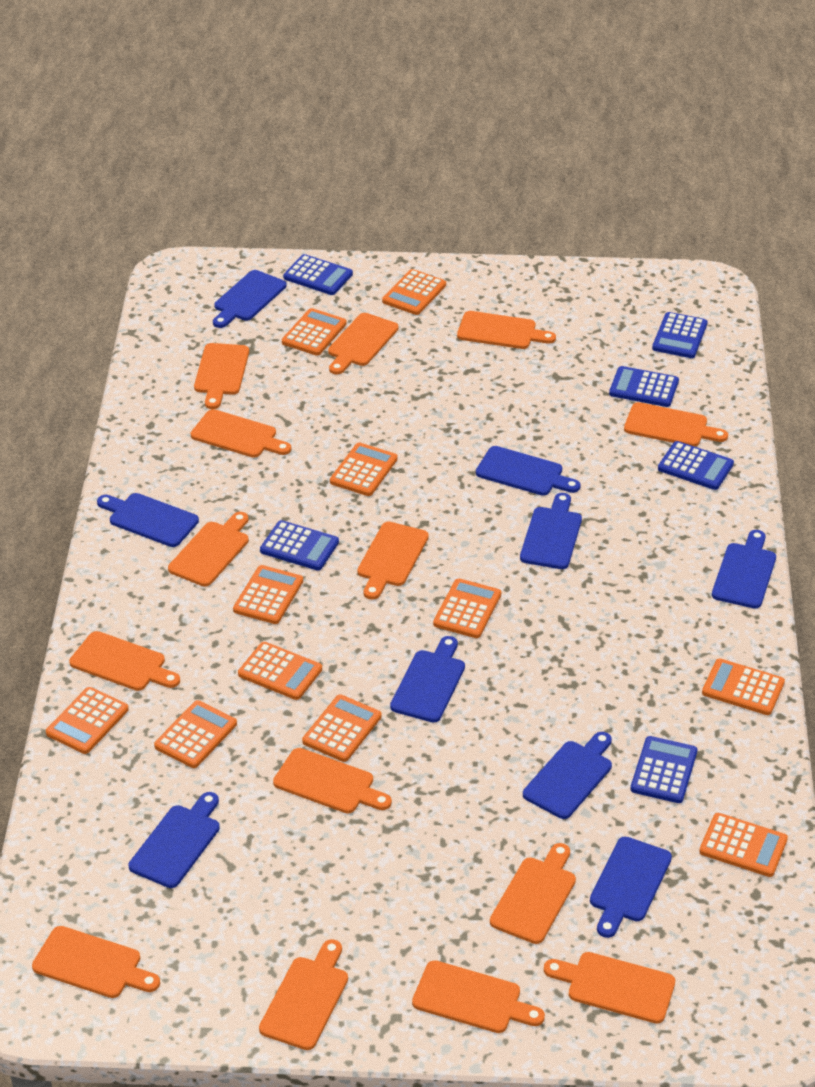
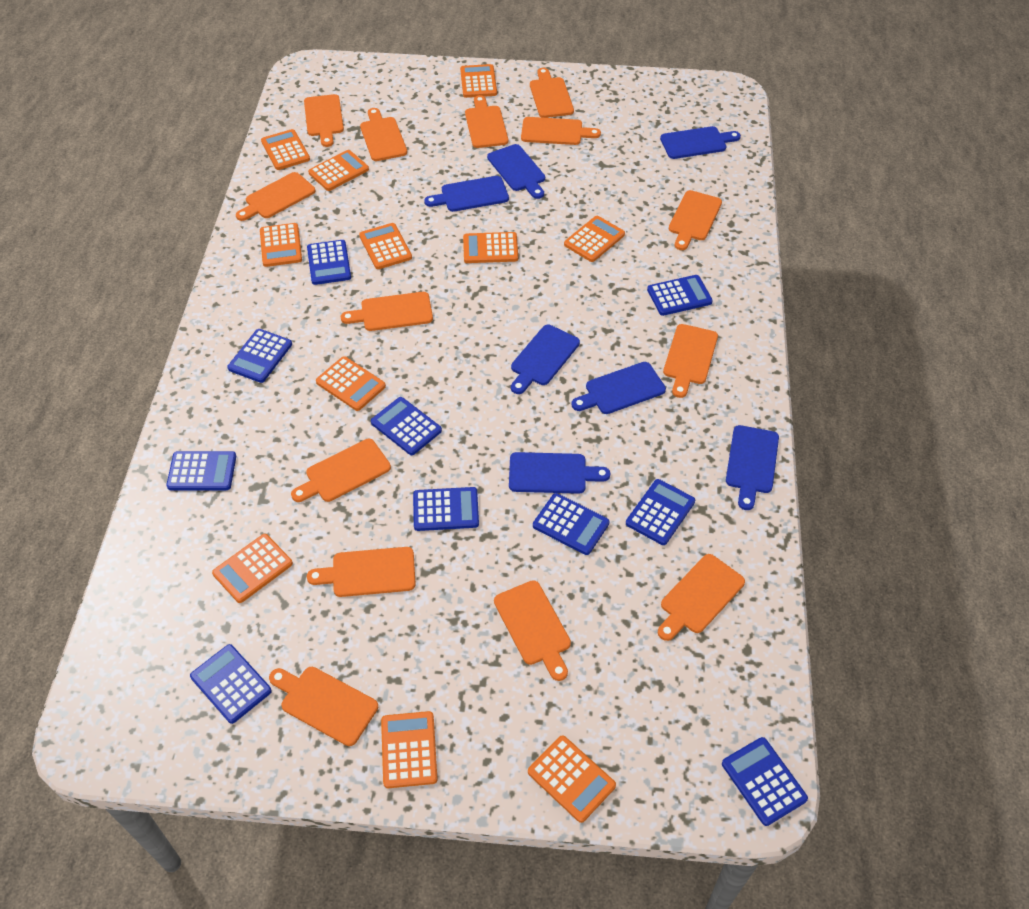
blue calculator: 6 -> 10
blue cutting board: 9 -> 7

